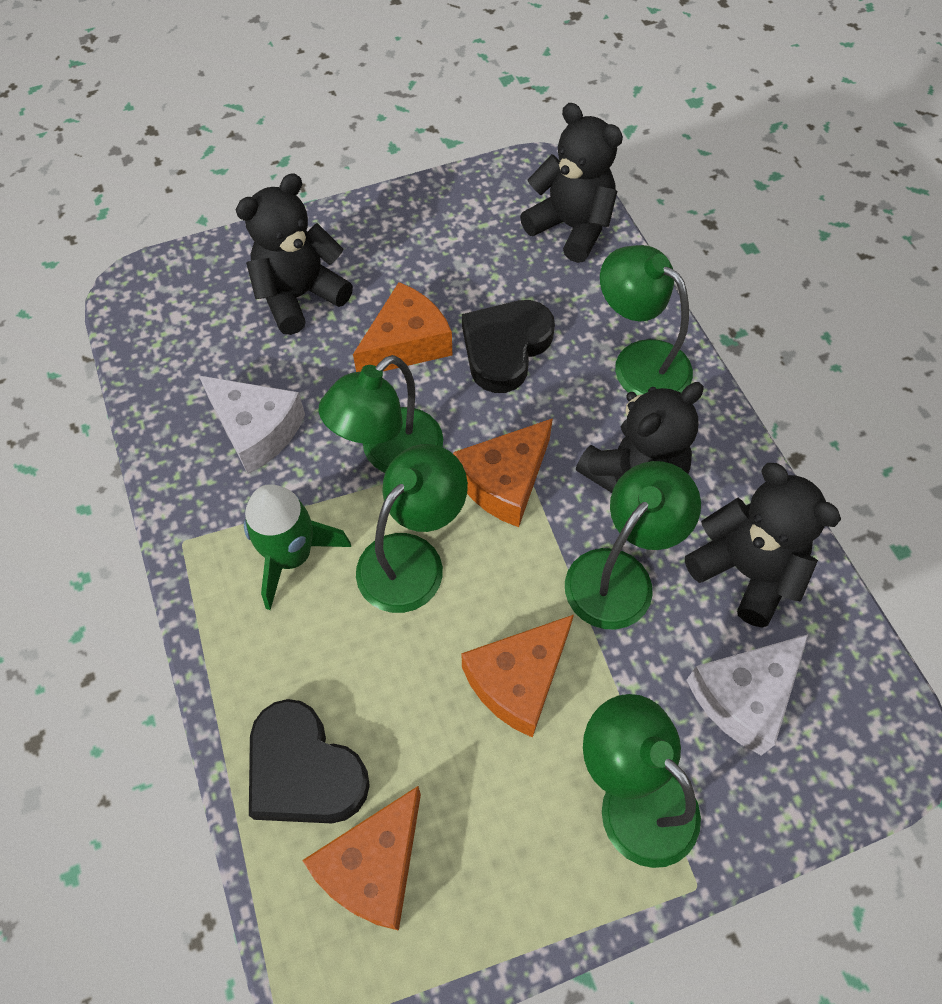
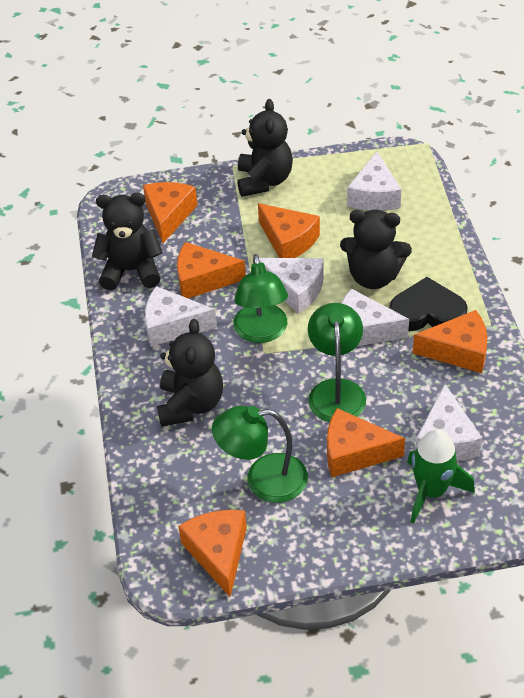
black heart: 2 -> 1
green lamp: 5 -> 3
orange cheese: 4 -> 6
white cheese: 2 -> 5

